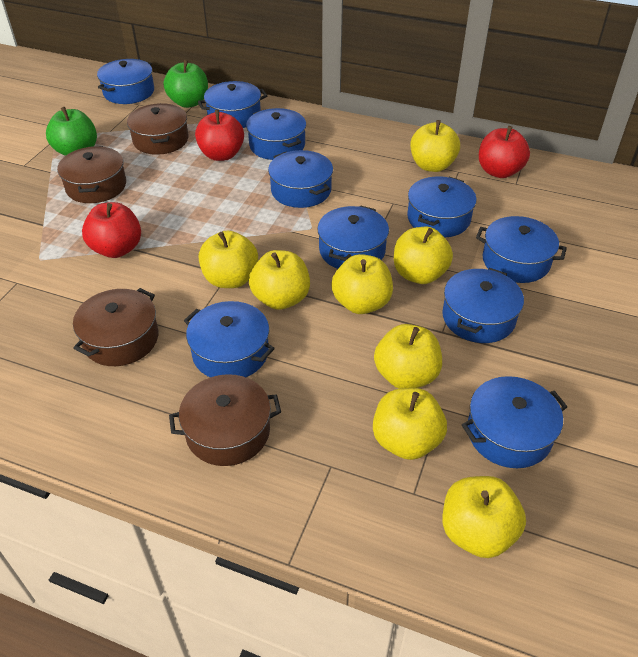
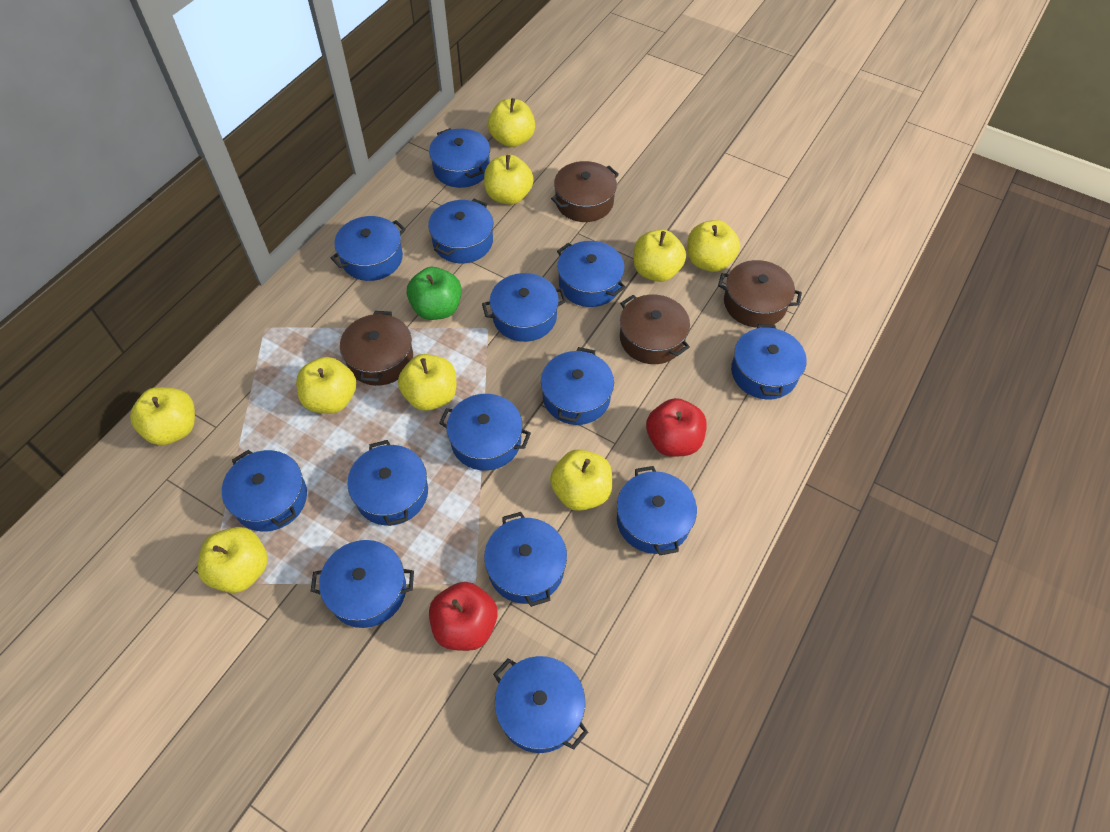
blue pot: 10 -> 14
green apple: 2 -> 1
red apple: 3 -> 2
yellow apple: 8 -> 9

